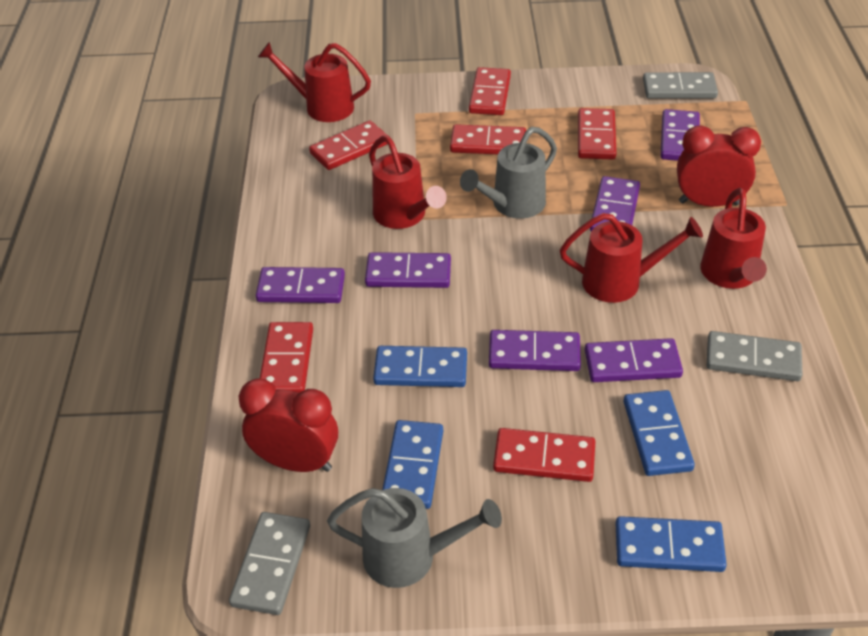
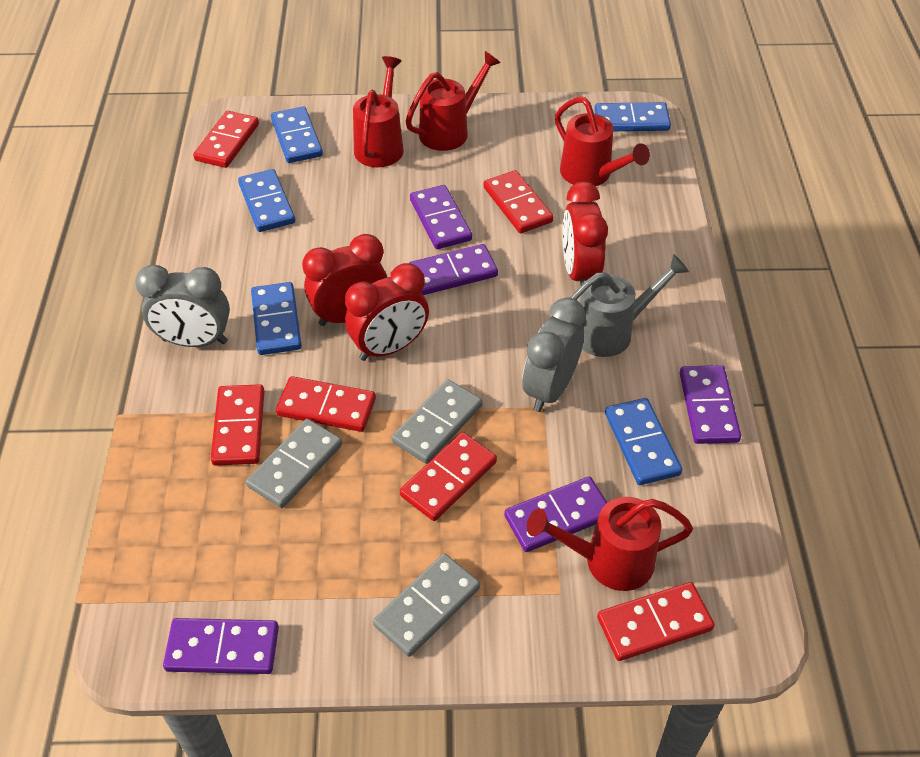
blue domino: 4 -> 5
grey clock: 0 -> 2
grey watering can: 2 -> 1
purple domino: 6 -> 5
red clock: 2 -> 3

